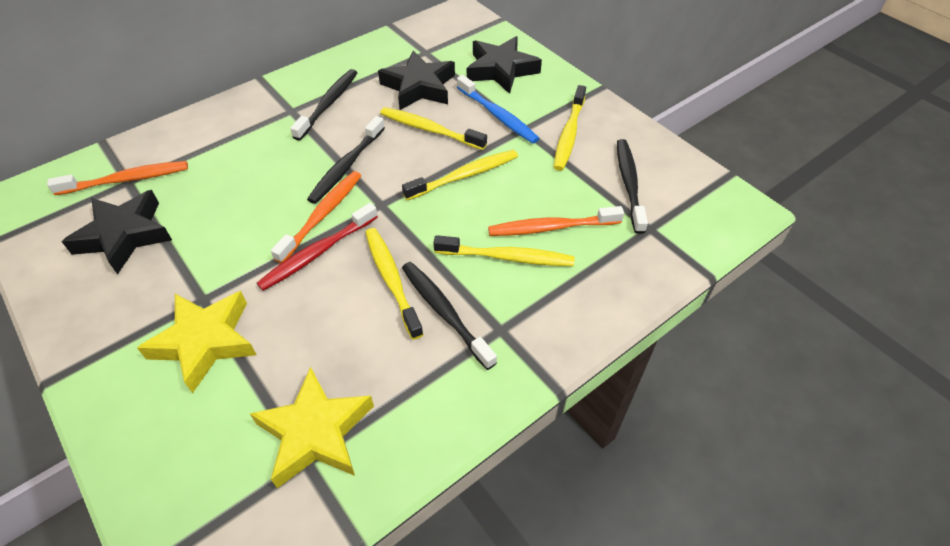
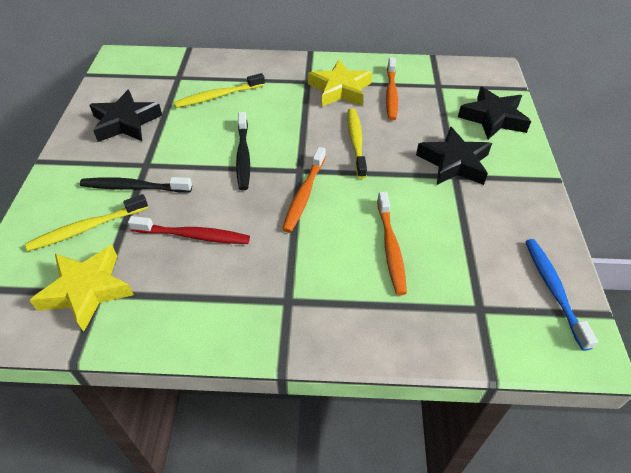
black toothbrush: 4 -> 2
yellow toothbrush: 5 -> 3

